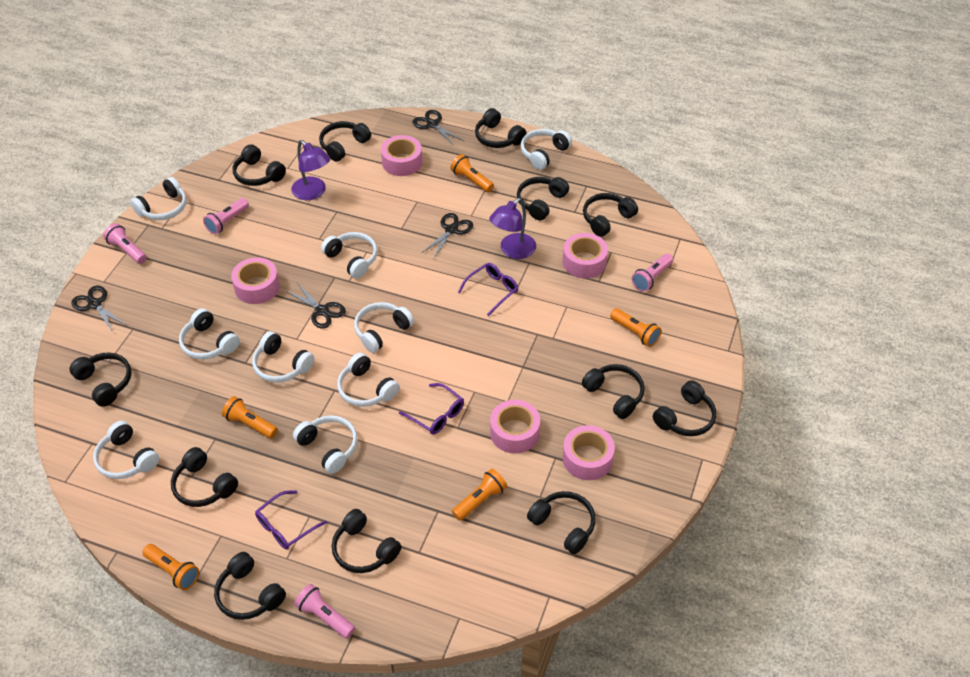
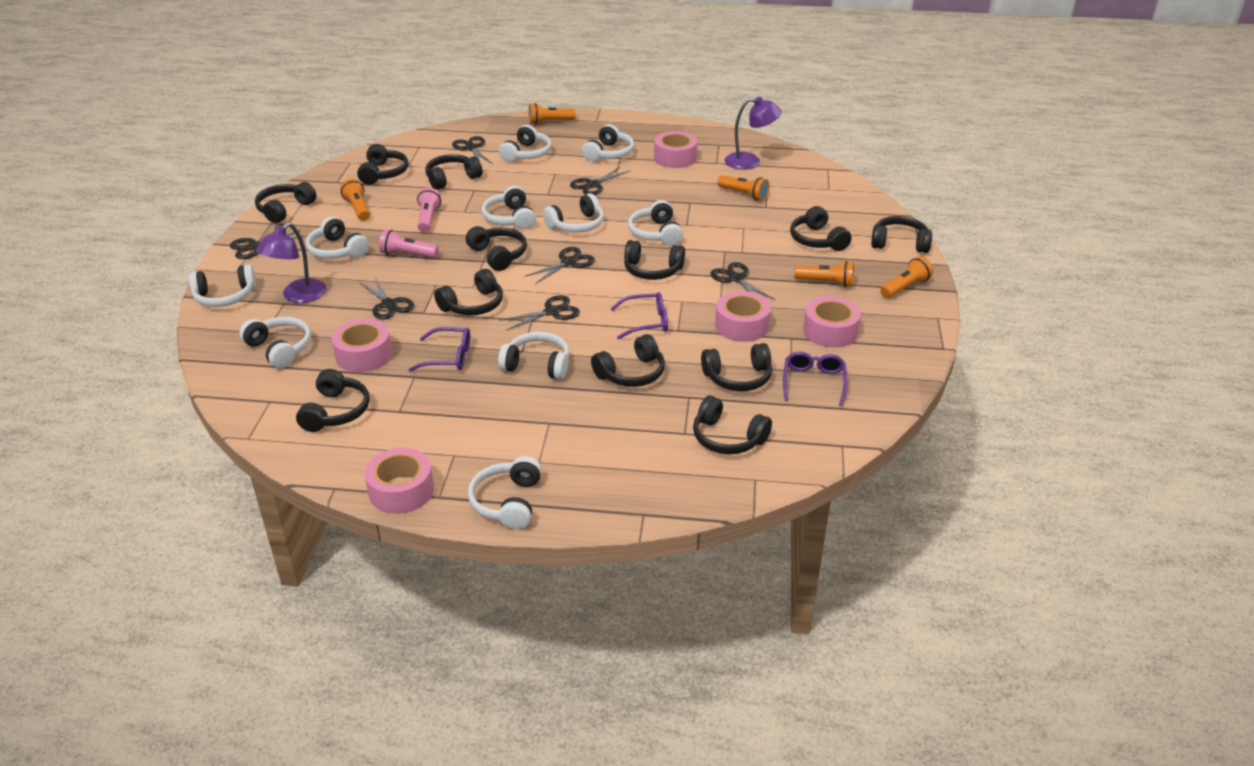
black scissors: 4 -> 7
pink flashlight: 4 -> 2
white headphones: 9 -> 10

